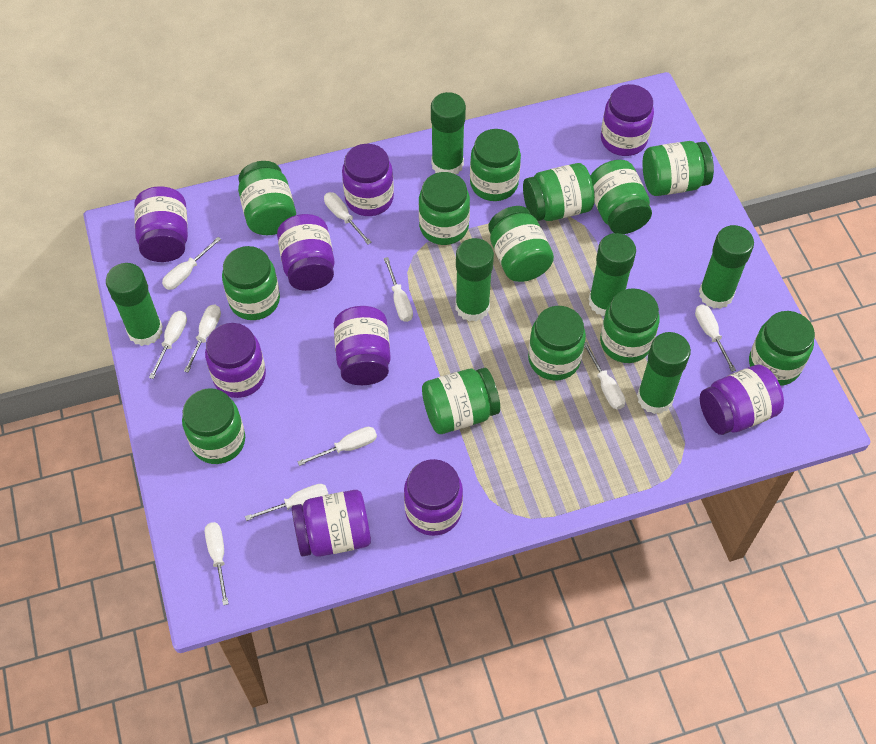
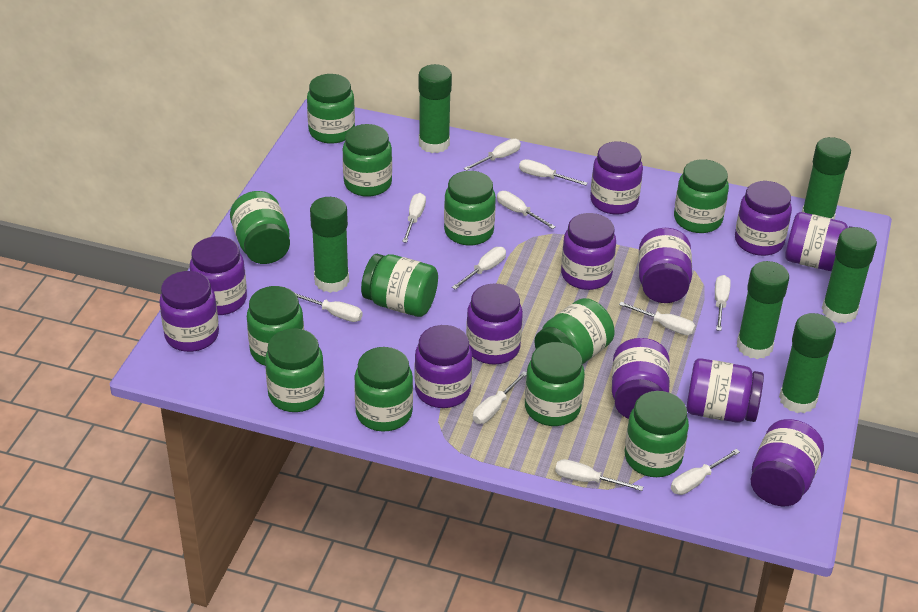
green jar: 13 -> 12
purple jar: 9 -> 12
white screwdriver: 10 -> 11

